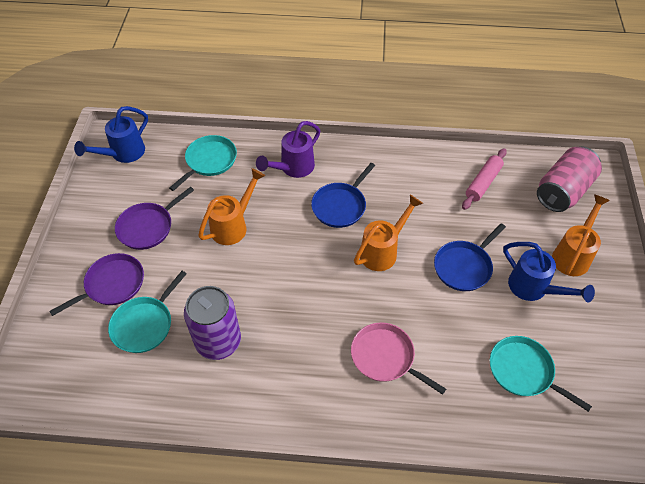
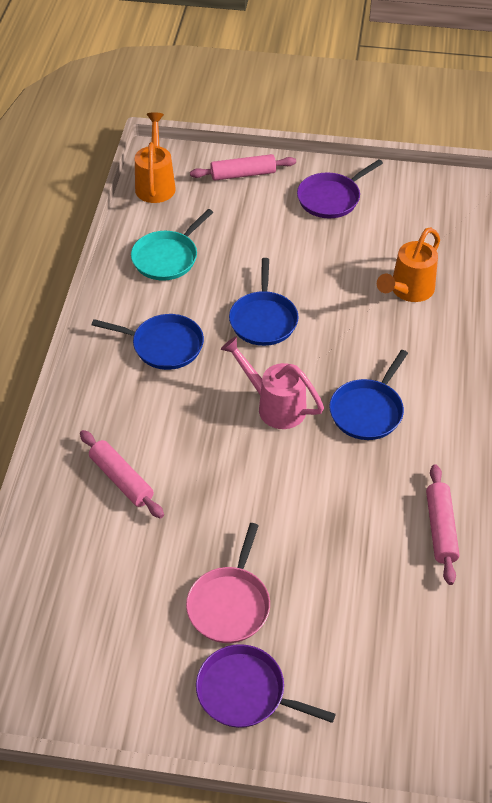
blue pan: 2 -> 3
blue watering can: 2 -> 0
orange watering can: 3 -> 2
pink can: 1 -> 0
pink rolling pin: 1 -> 3
pink watering can: 0 -> 1
purple can: 1 -> 0
purple watering can: 1 -> 0
turquoise pan: 3 -> 1

